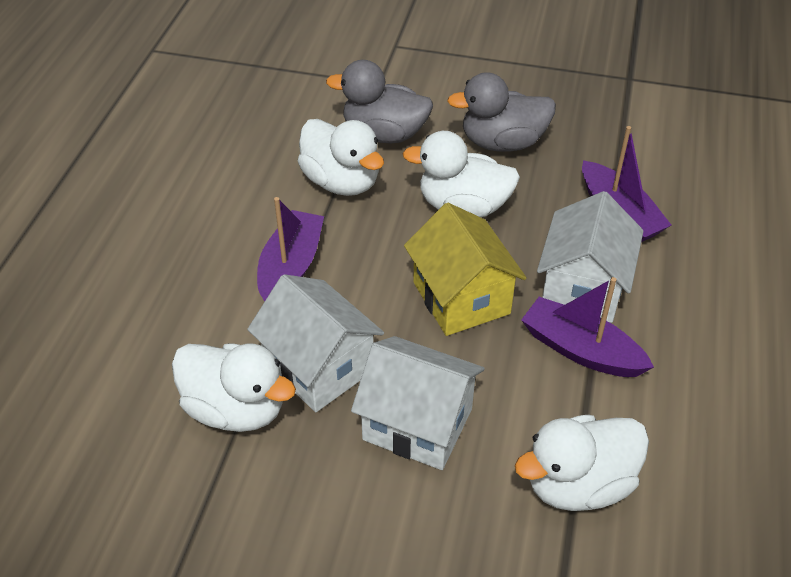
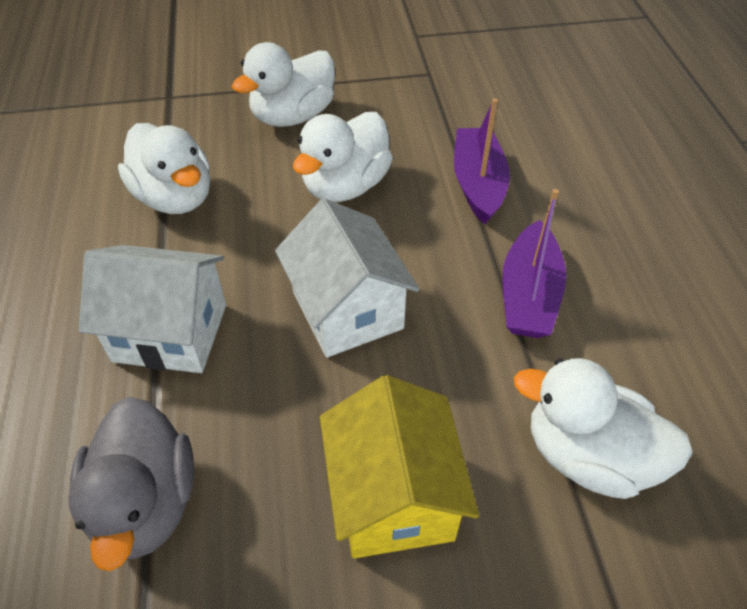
grey duck: 2 -> 1
purple boat: 3 -> 2
white house: 3 -> 2

